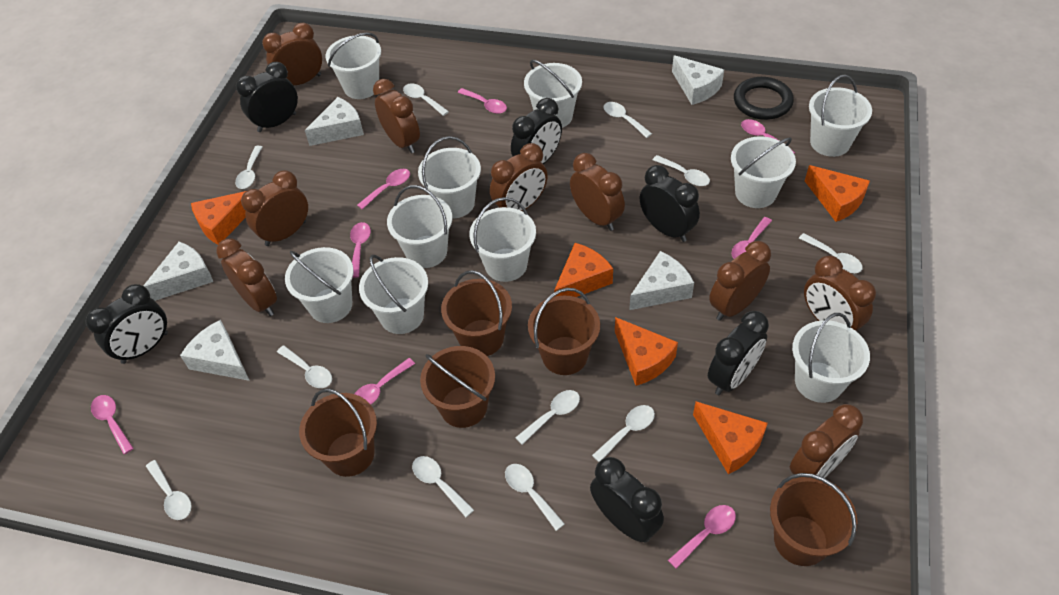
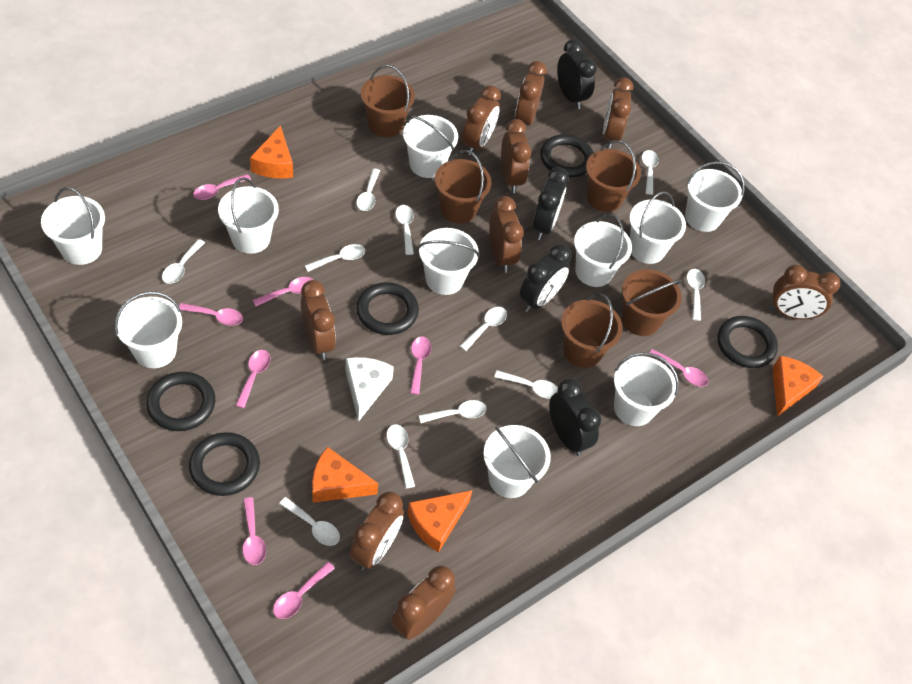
black clock: 6 -> 4
black ring: 1 -> 5
orange cheese: 5 -> 4
white cheese: 5 -> 1

